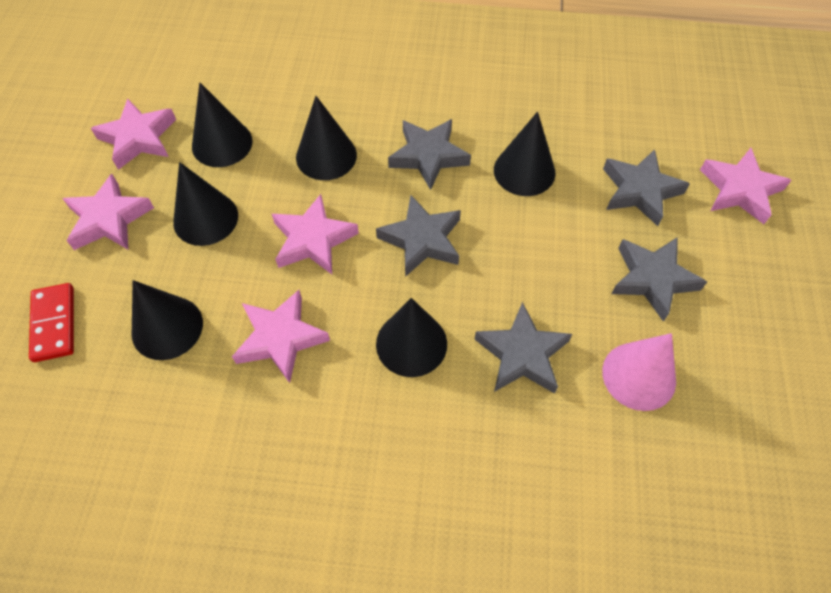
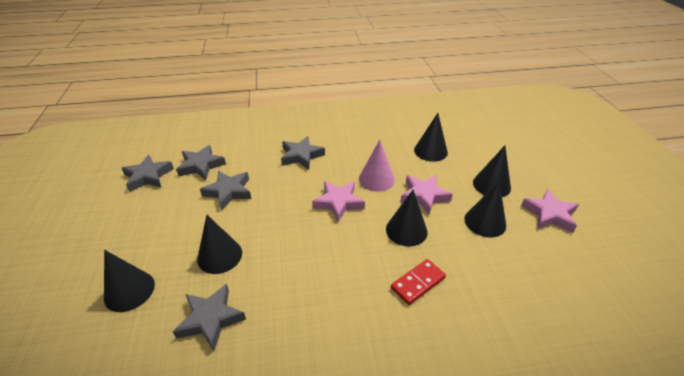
pink star: 5 -> 3

